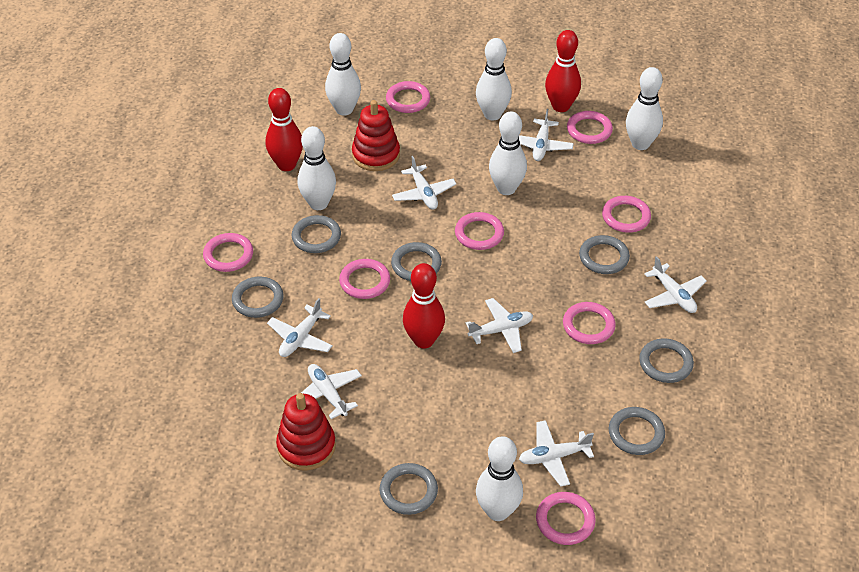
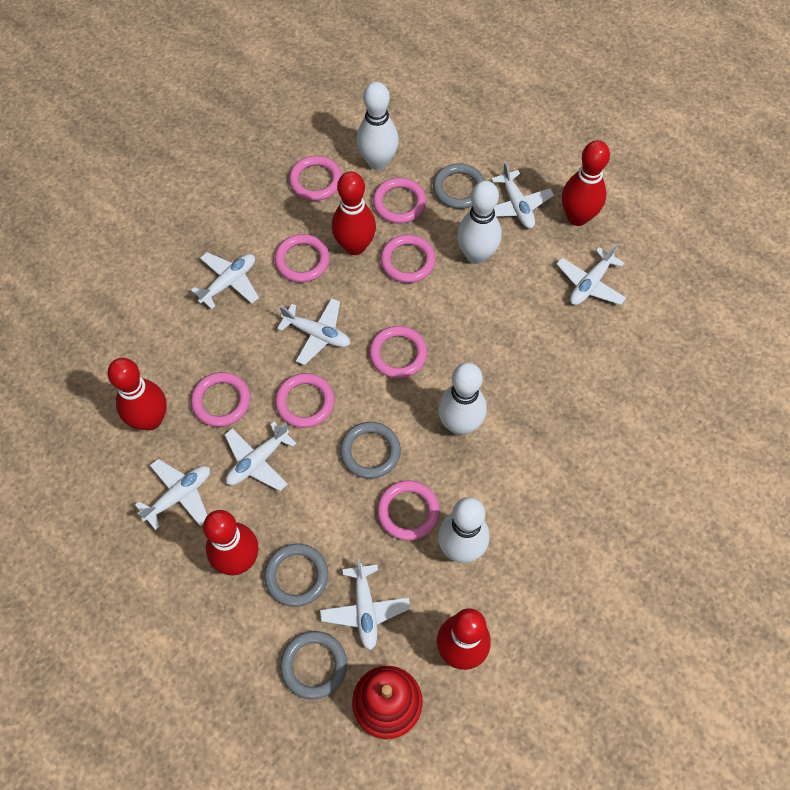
grey ring: 7 -> 4
red bowling pin: 3 -> 5
red stacking toy: 2 -> 1
white bowling pin: 6 -> 4

